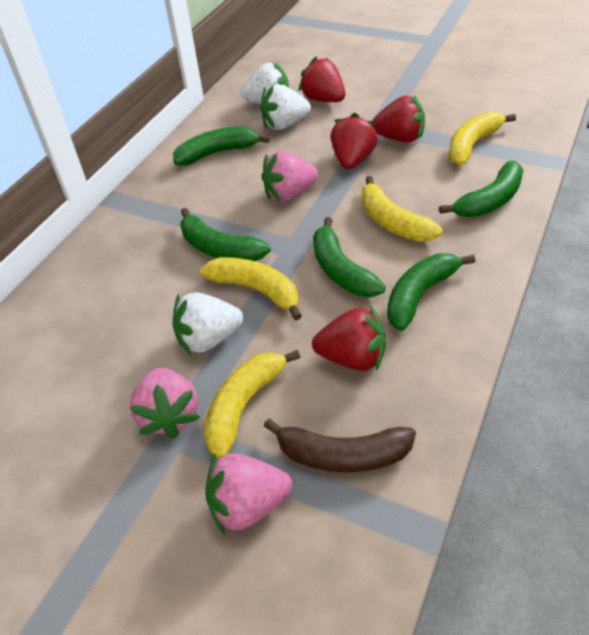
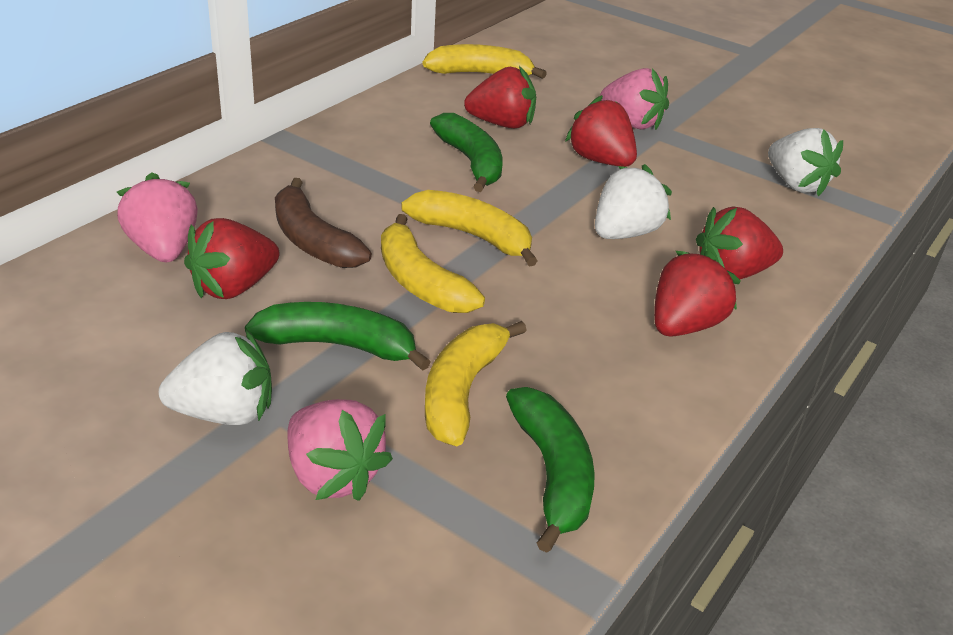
green banana: 5 -> 3
red strawberry: 4 -> 5

